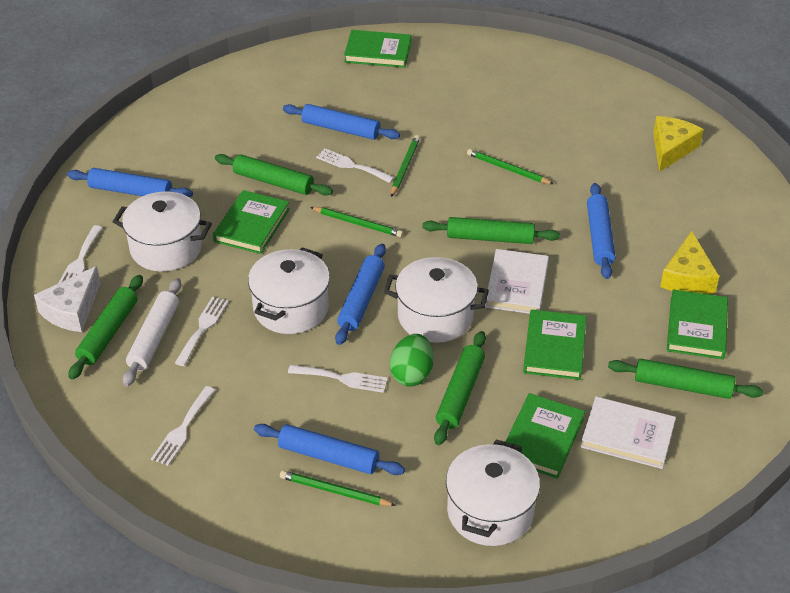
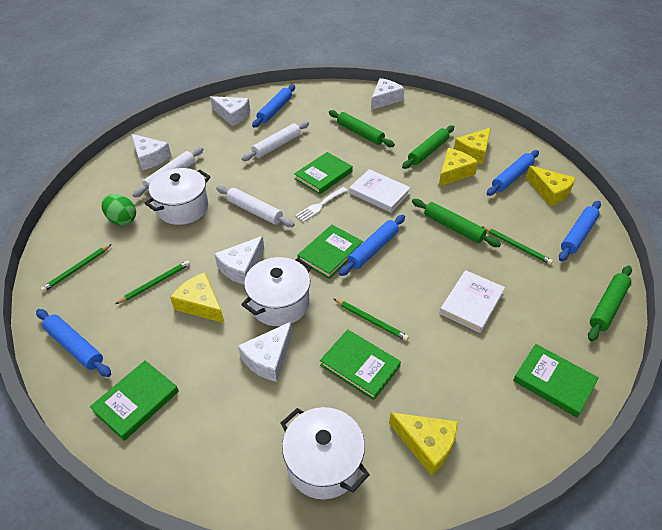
green rolling pin: 5 -> 4
white cheese: 1 -> 5
white fork: 5 -> 1
white pot: 4 -> 3
white rolling pin: 1 -> 3
yellow cheese: 2 -> 5

